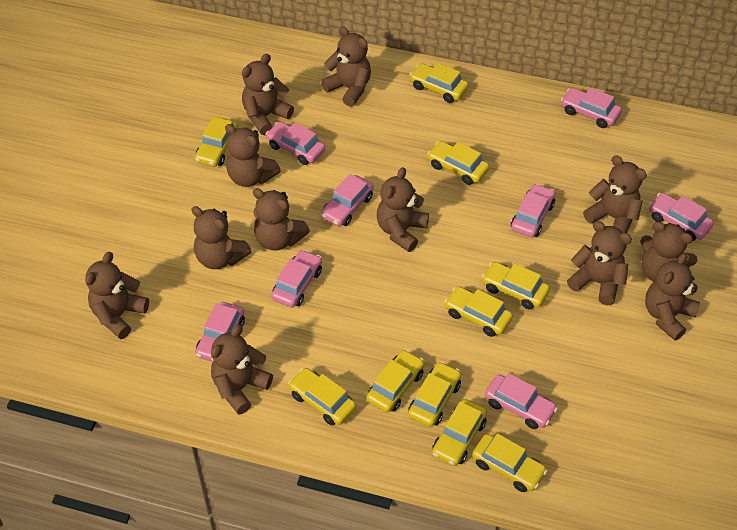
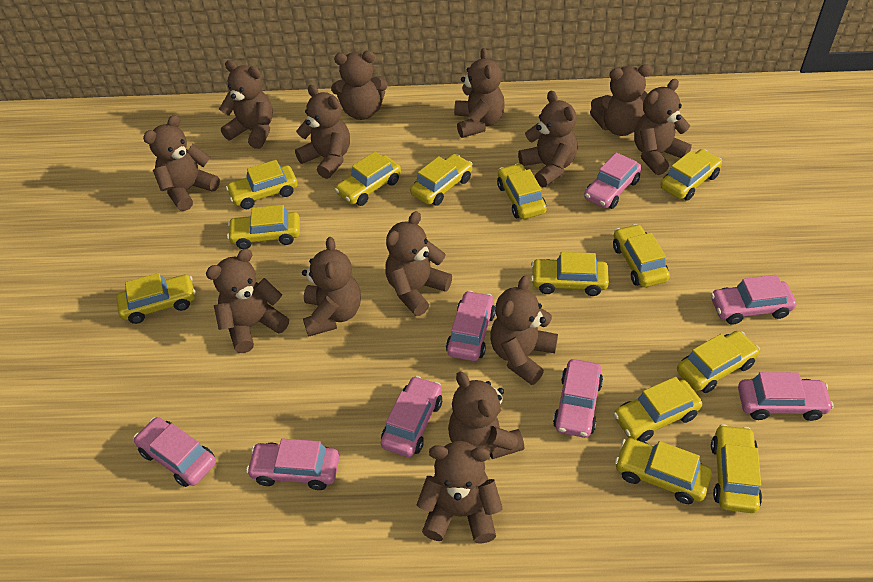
brown teddy bear: 12 -> 14
yellow car: 10 -> 13

